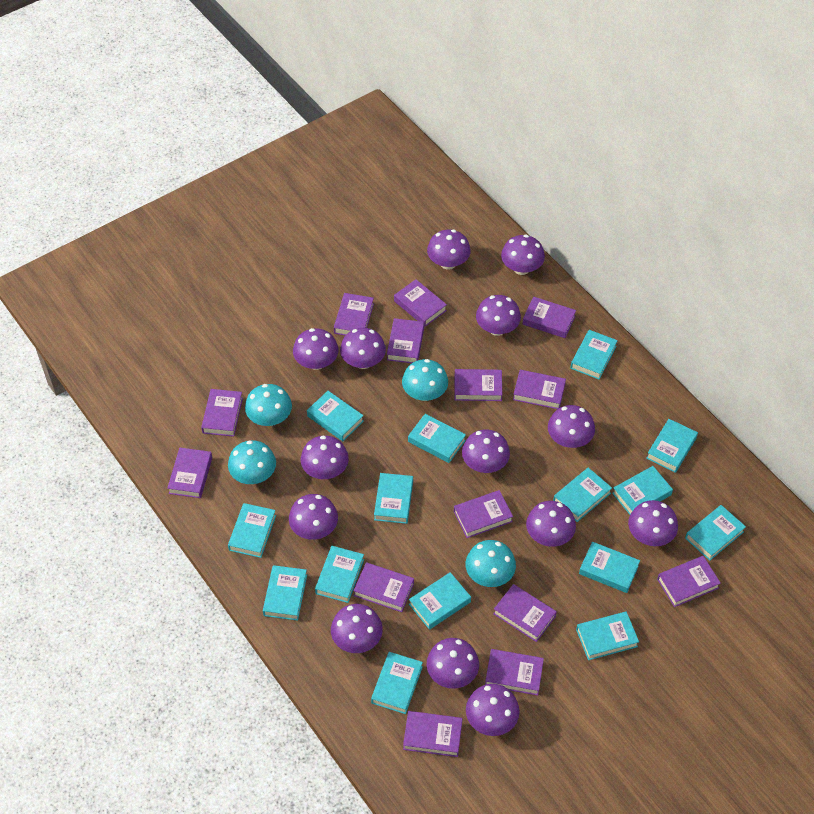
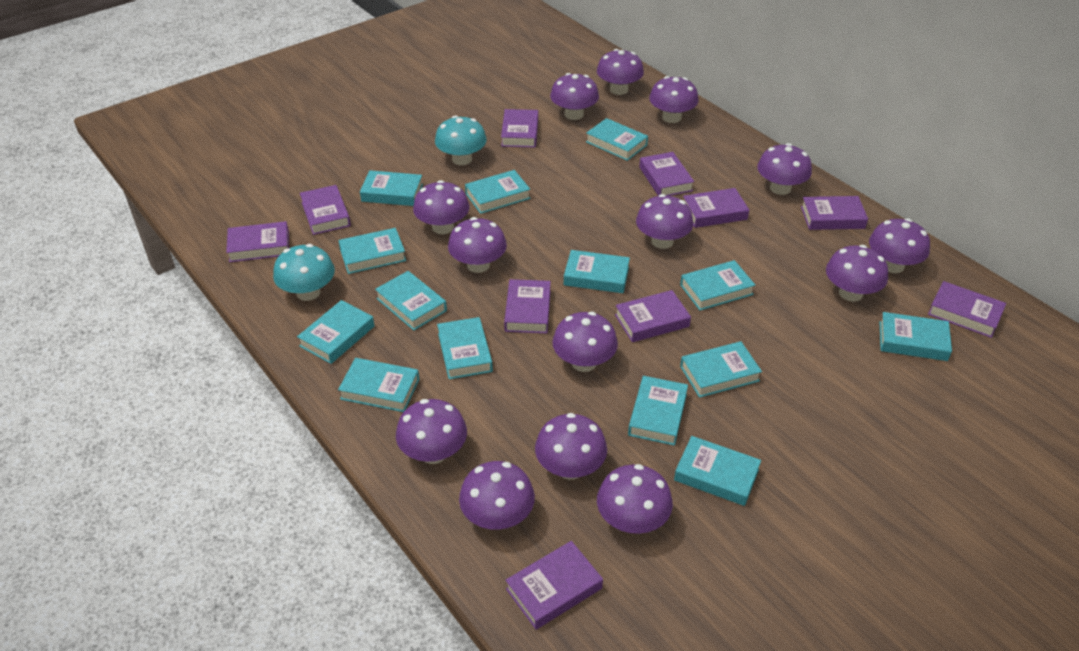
purple book: 14 -> 10
turquoise book: 15 -> 14
turquoise mushroom: 4 -> 2

